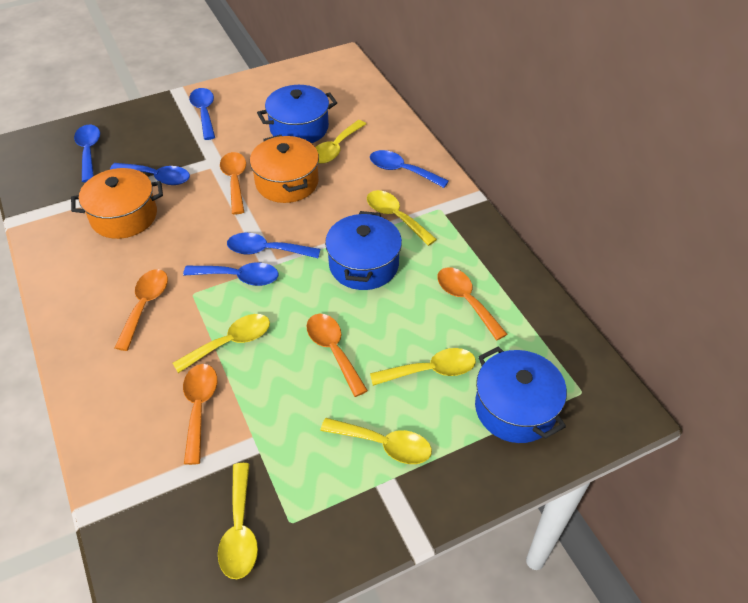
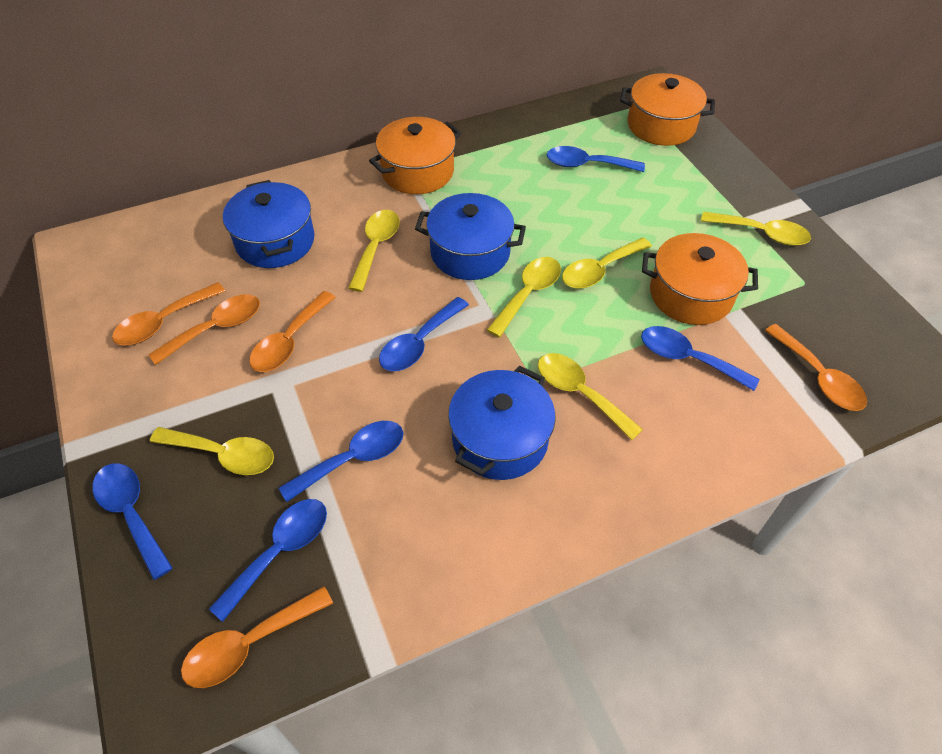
orange pot: 2 -> 3

